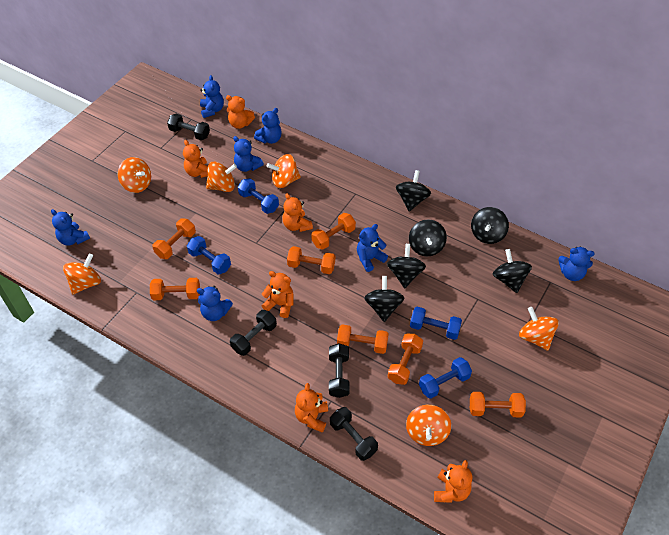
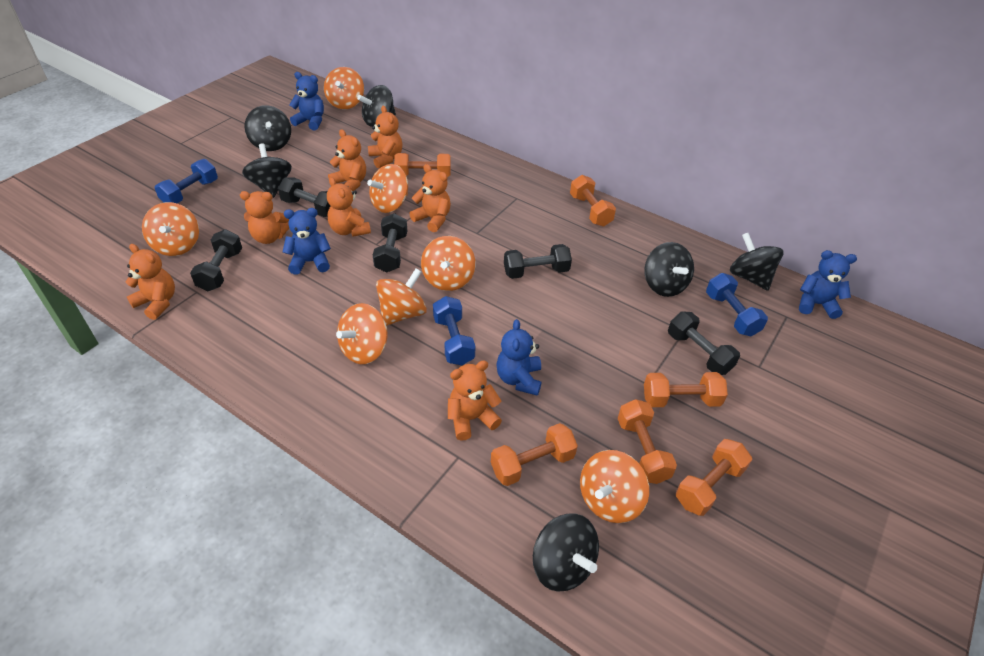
black dumbbell: 4 -> 5
blue dumbbell: 4 -> 3
blue teddy bear: 7 -> 4
orange dumbbell: 7 -> 6
orange spinning top: 6 -> 7
orange teddy bear: 6 -> 7

